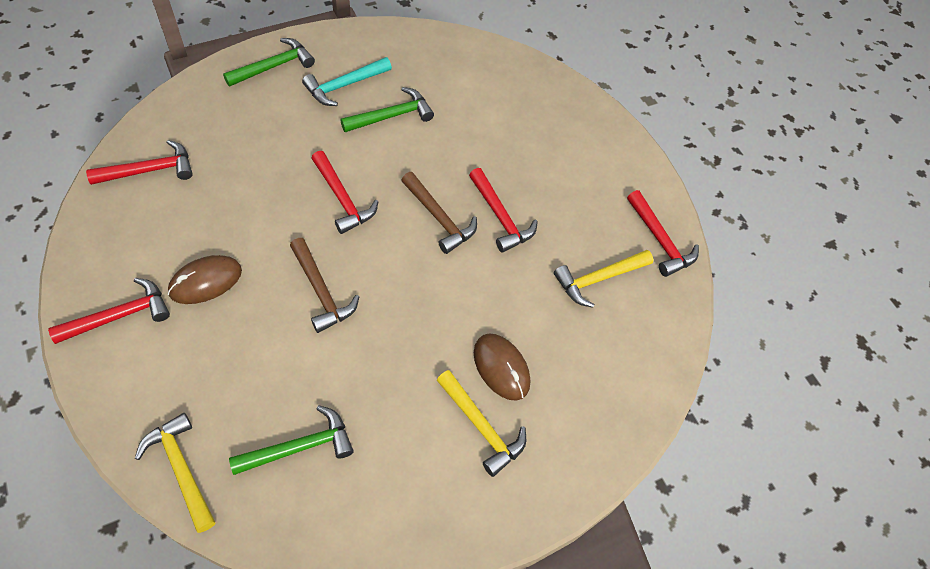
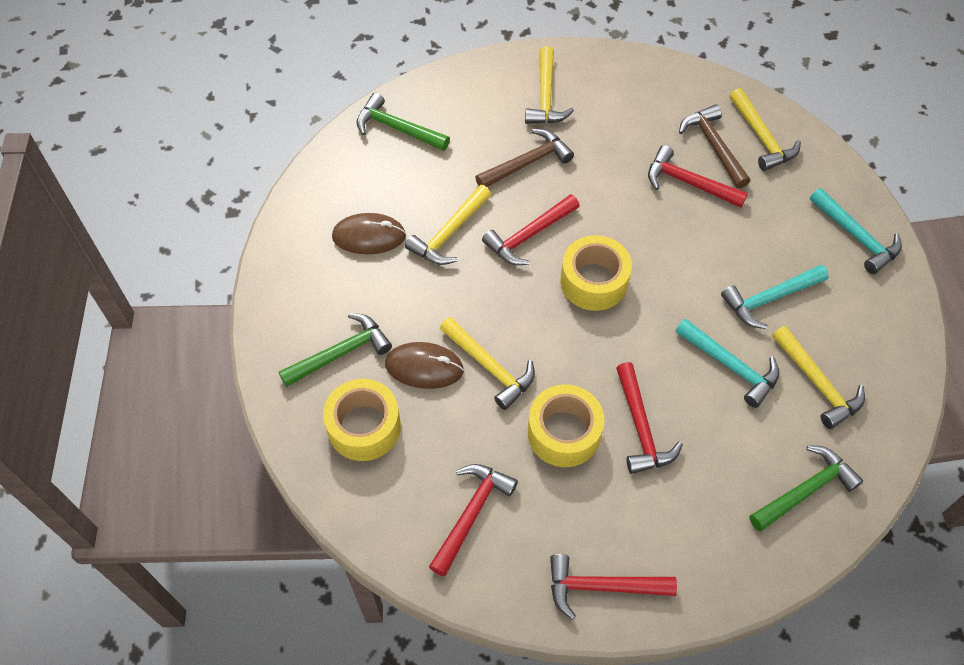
turquoise hammer: 1 -> 3
yellow hammer: 3 -> 5
yellow tape: 0 -> 3

